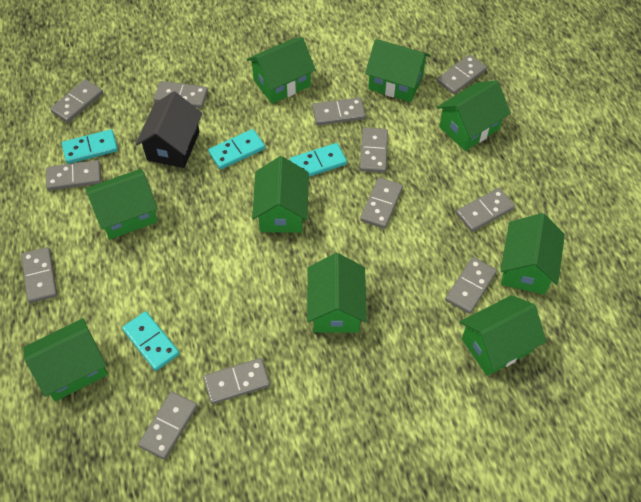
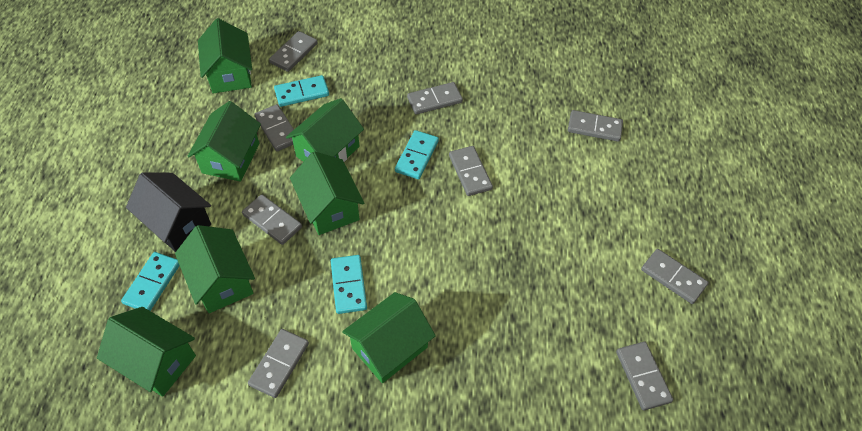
green house: 9 -> 7
grey domino: 12 -> 9

